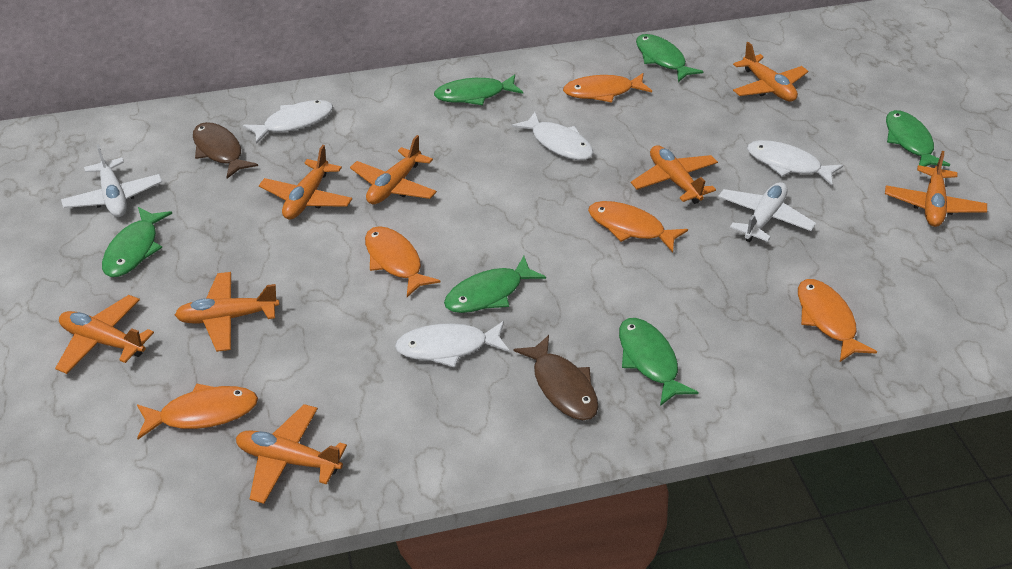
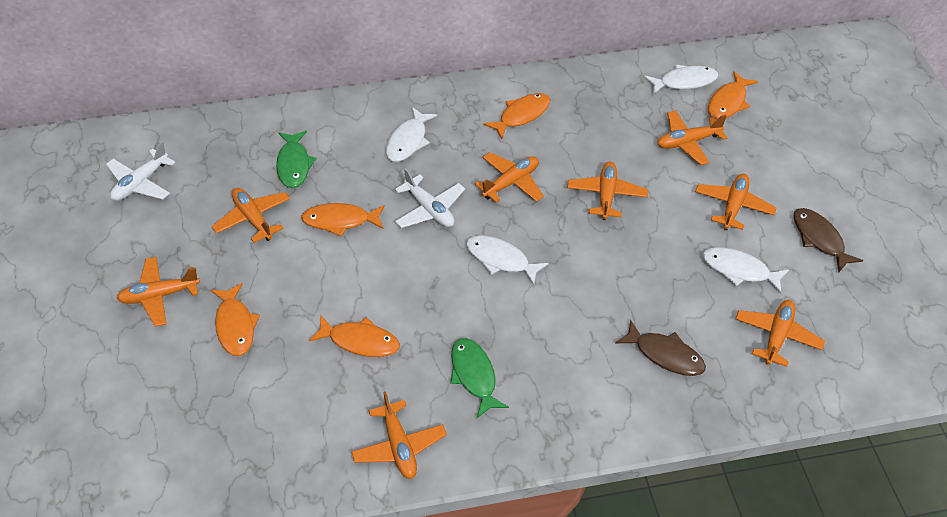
green fish: 6 -> 2

